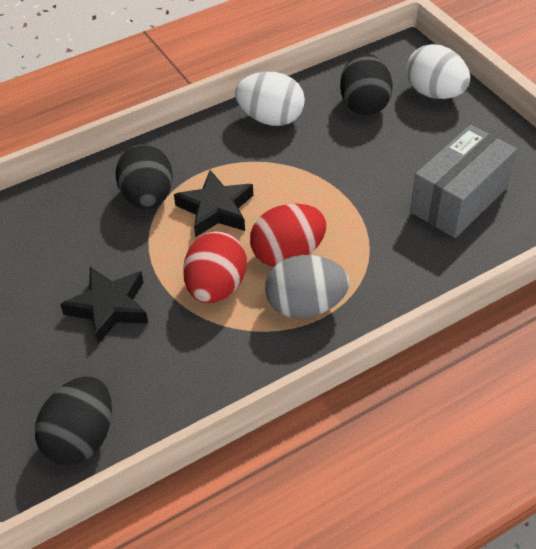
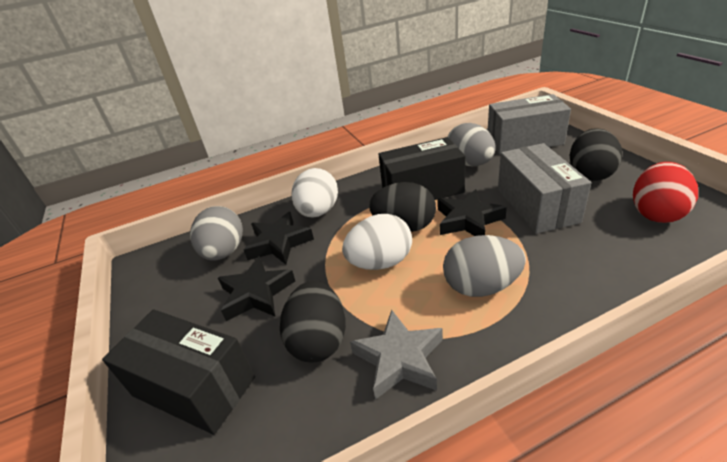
black box: 0 -> 2
black star: 2 -> 3
grey box: 1 -> 2
grey egg: 1 -> 3
grey star: 0 -> 1
red egg: 2 -> 1

